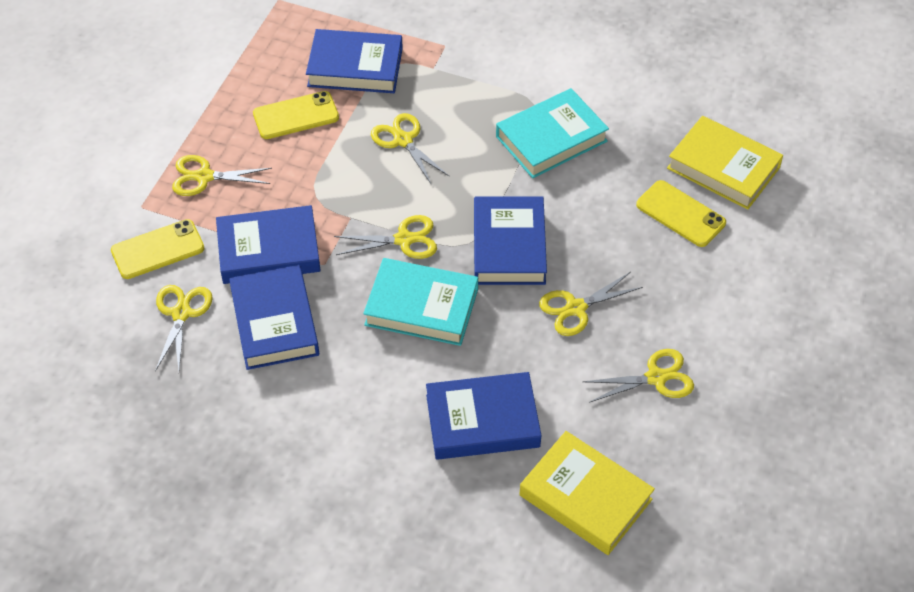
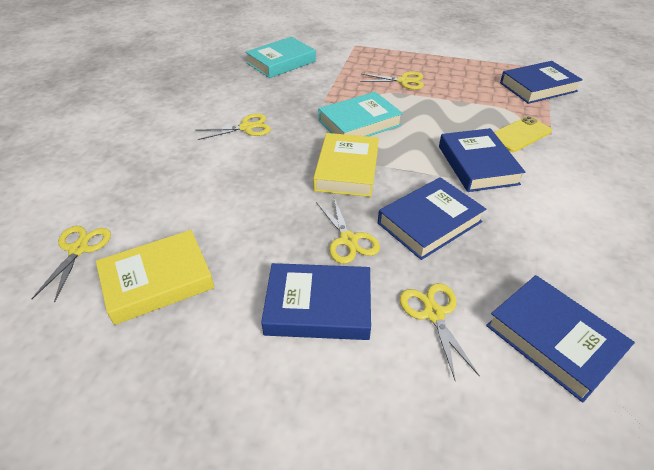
yellow phone: 3 -> 1
yellow scissors: 6 -> 5

